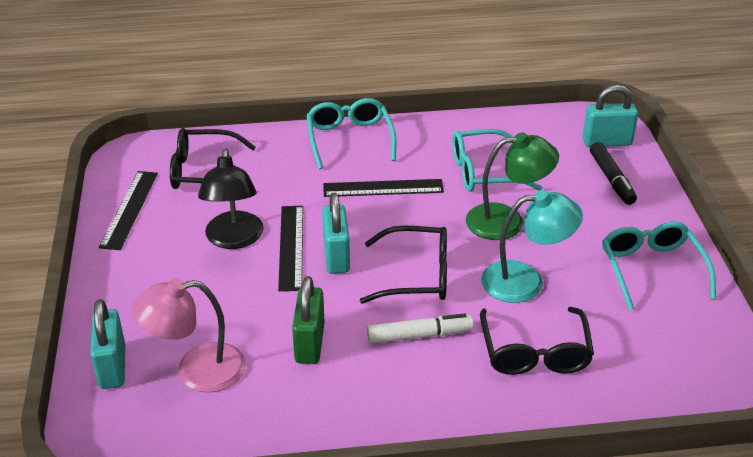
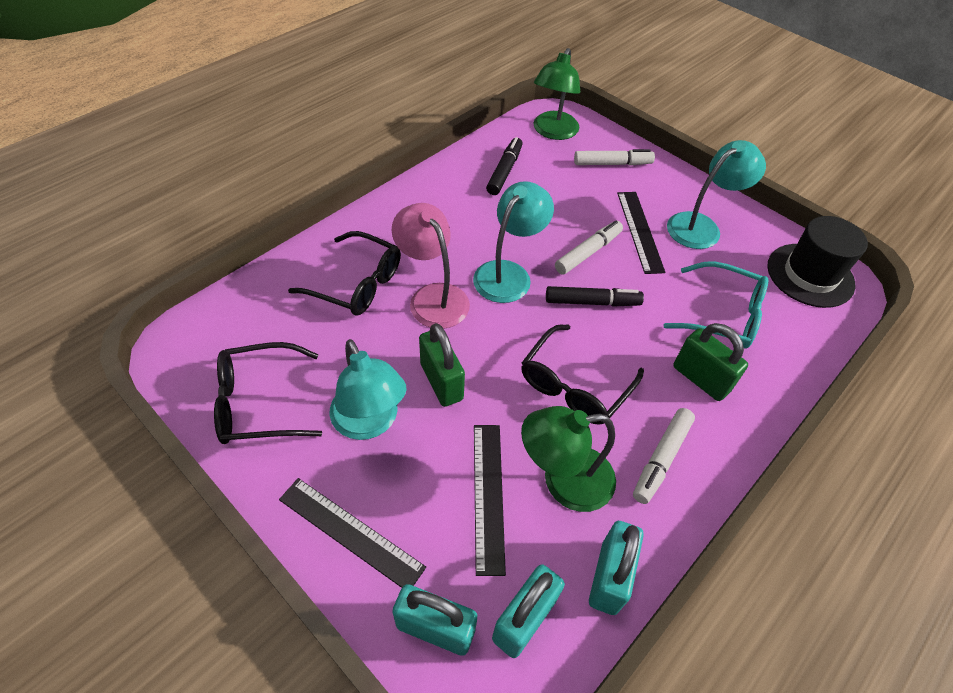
black hat: 0 -> 1
black lamp: 1 -> 0
black marker: 1 -> 2
green lamp: 1 -> 2
green padlock: 1 -> 2
turquoise glasses: 3 -> 1
turquoise lamp: 1 -> 3
white marker: 1 -> 3

